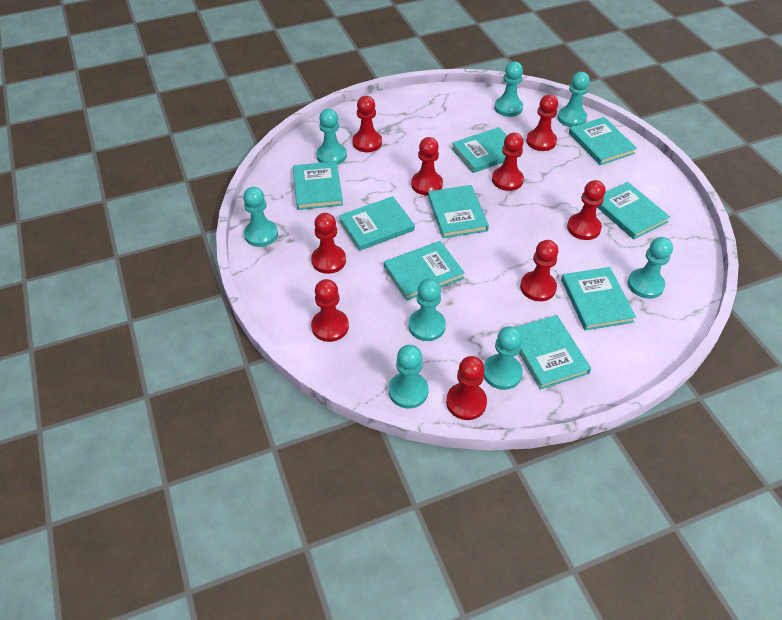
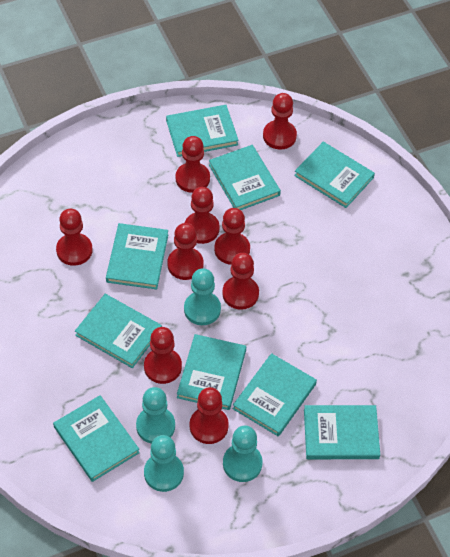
turquoise pawn: 8 -> 4

